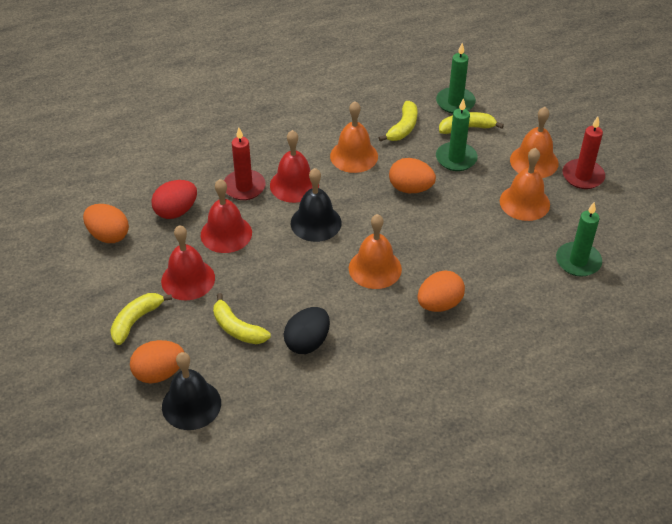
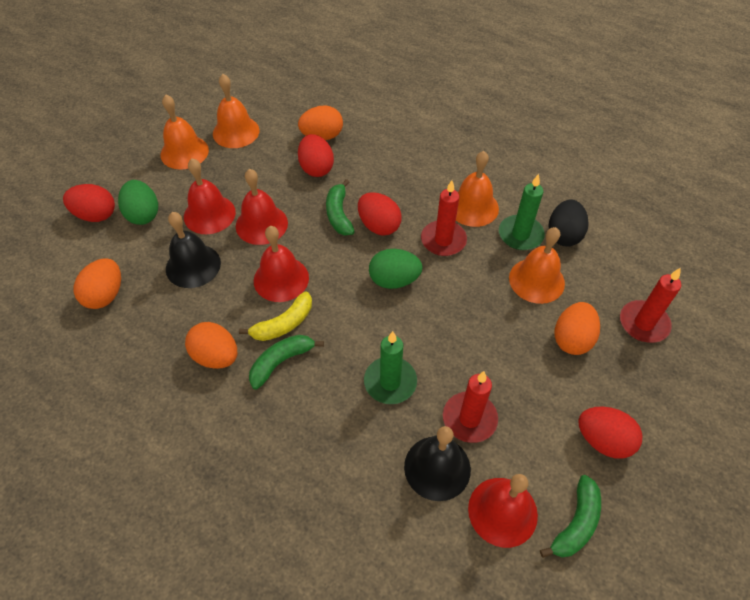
green banana: 0 -> 3
green candle: 3 -> 2
green egg: 0 -> 2
red bell: 3 -> 4
red candle: 2 -> 3
red egg: 1 -> 4
yellow banana: 4 -> 1

